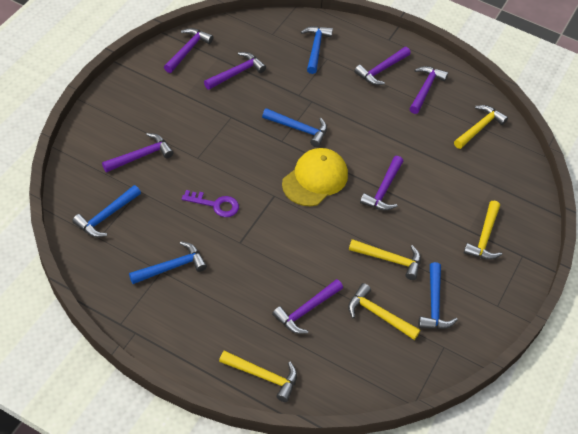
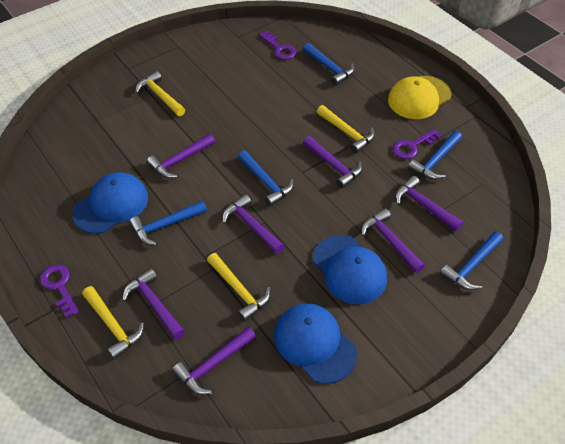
blue cap: 0 -> 3
purple key: 1 -> 3
yellow hammer: 5 -> 4

